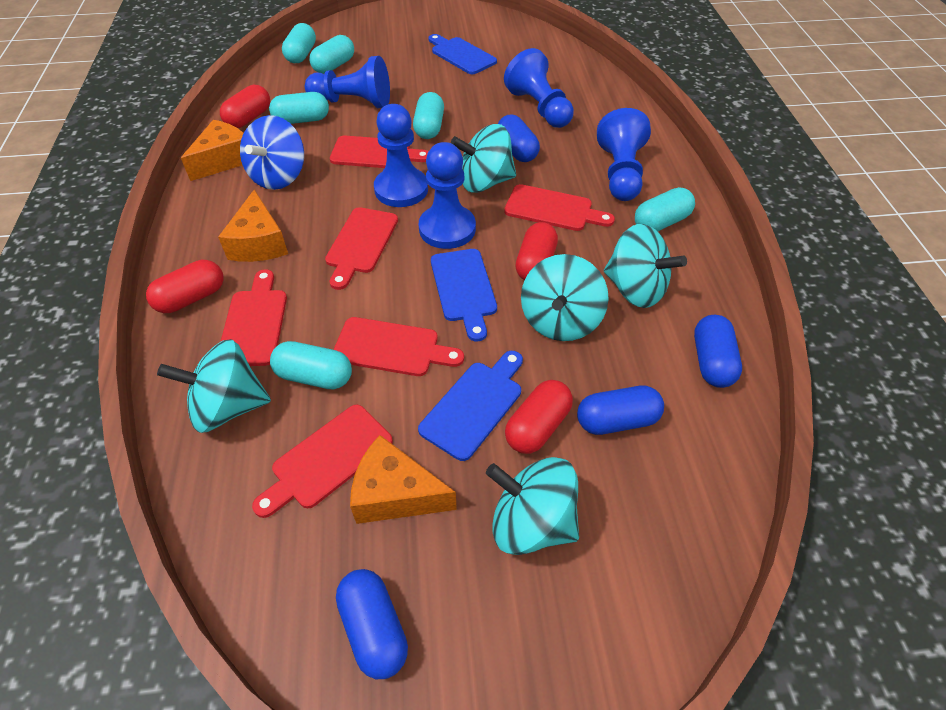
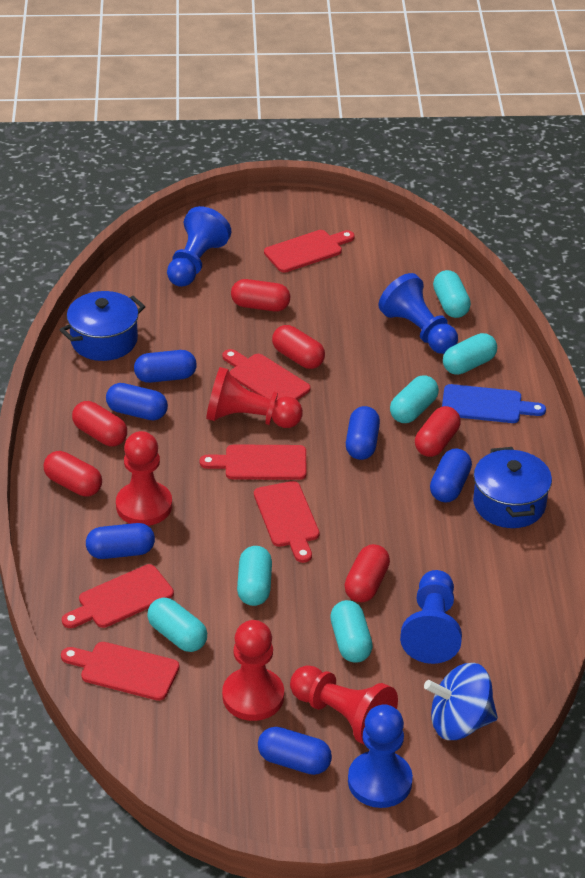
blue capsule: 4 -> 6
blue cutting board: 3 -> 1
blue pawn: 5 -> 4
blue pot: 0 -> 2
orange cheese: 3 -> 0
red capsule: 4 -> 6
red pawn: 0 -> 4
turquoise spinning top: 5 -> 0

